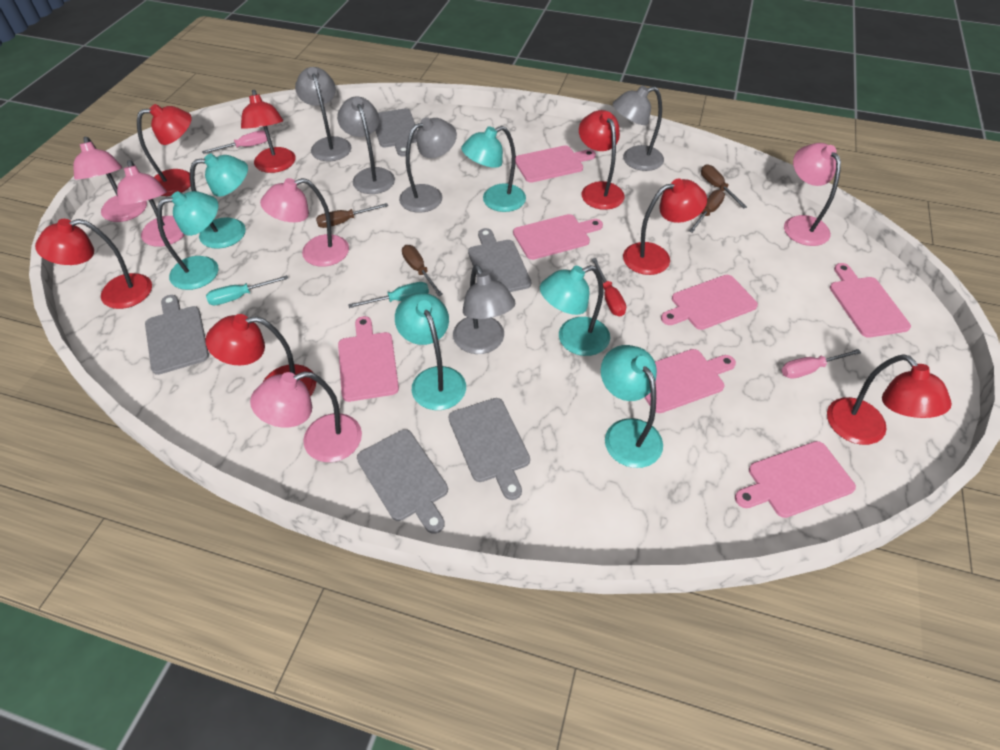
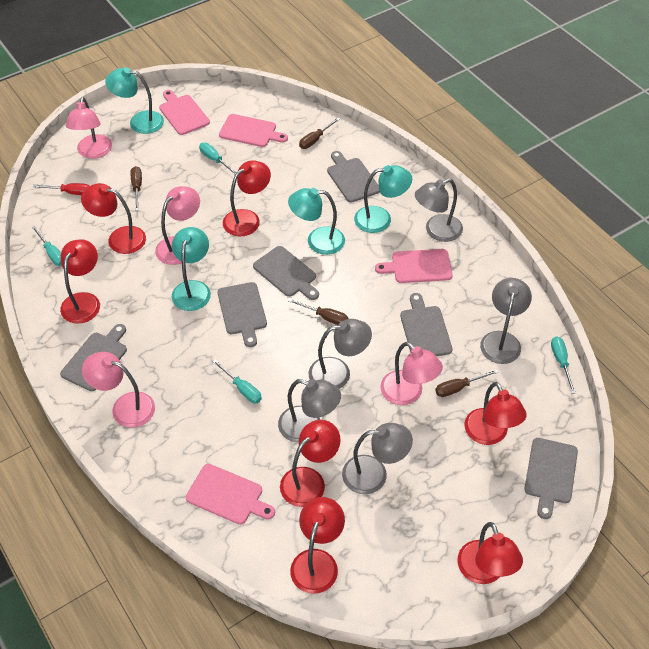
grey cutting board: 5 -> 6
pink cutting board: 7 -> 4
pink lamp: 5 -> 4
pink screwdriver: 2 -> 0
turquoise lamp: 6 -> 4
turquoise screwdriver: 2 -> 4

